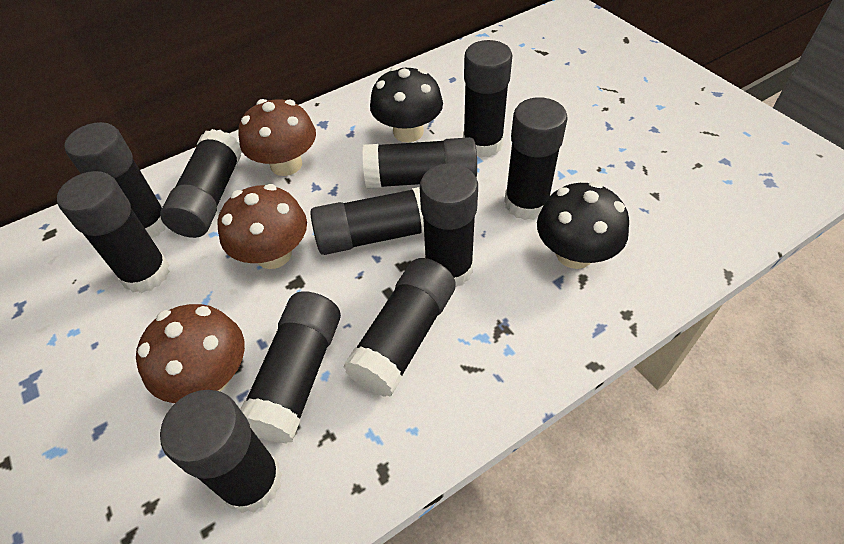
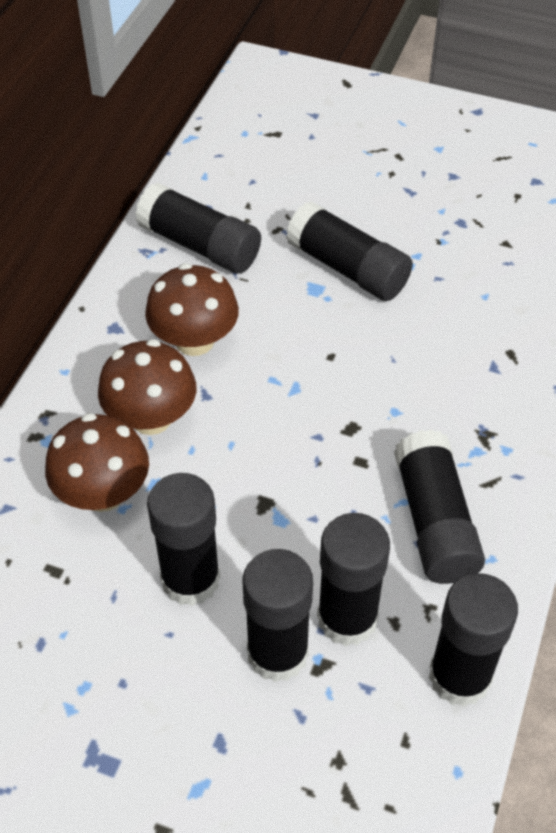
black glue stick: 11 -> 7
black mushroom: 2 -> 0

